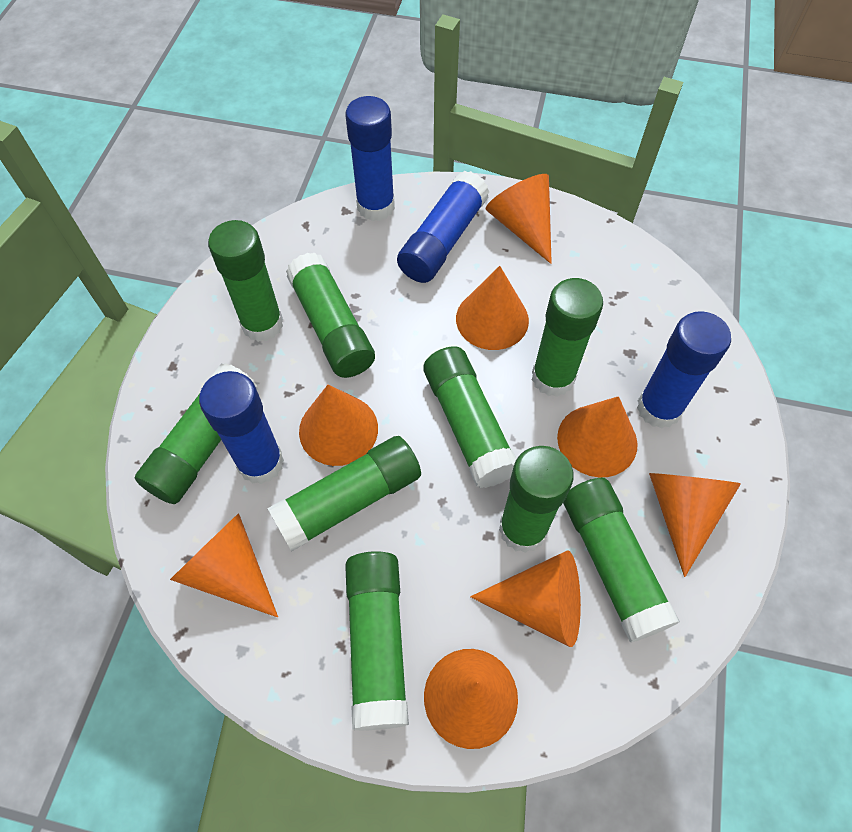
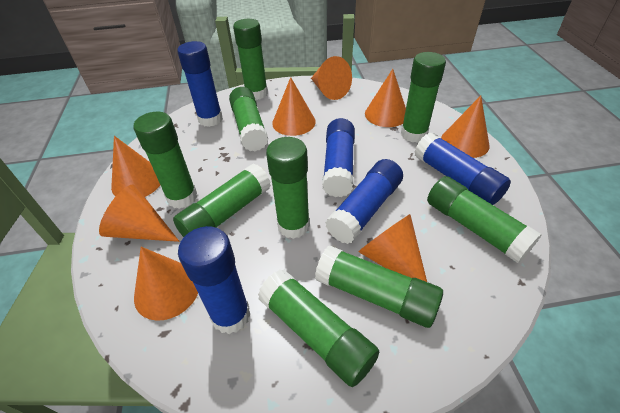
blue glue stick: 4 -> 5

